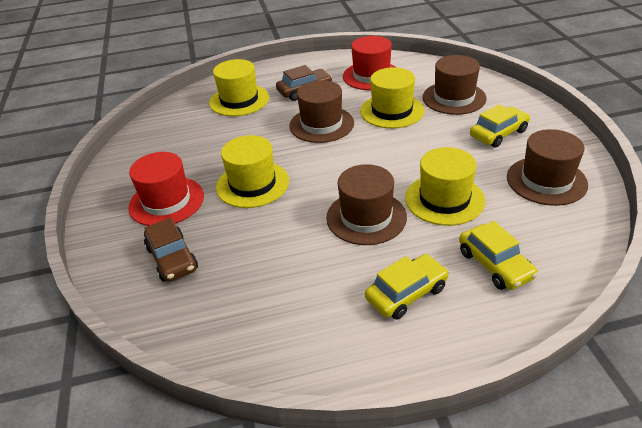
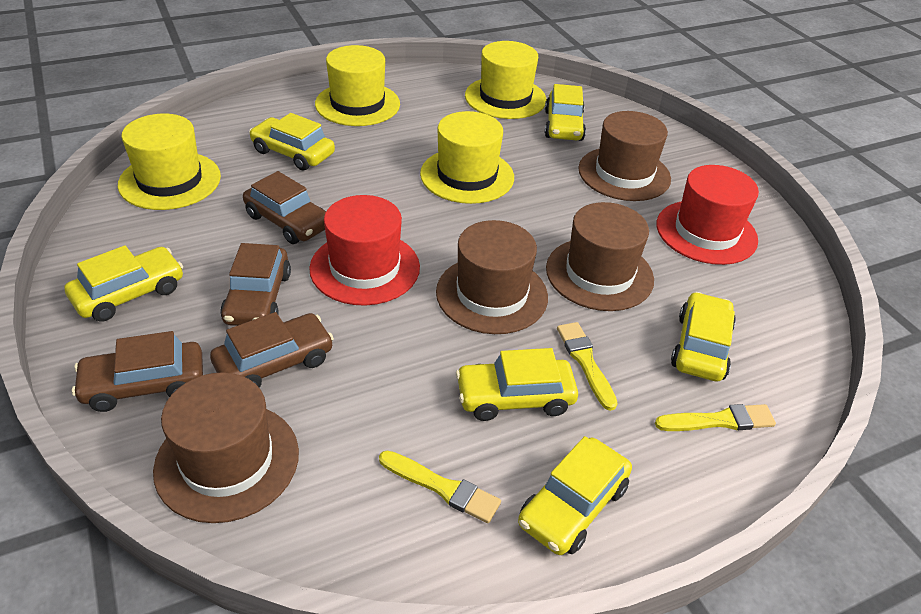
brown car: 2 -> 4
yellow brush: 0 -> 3
yellow car: 3 -> 6

